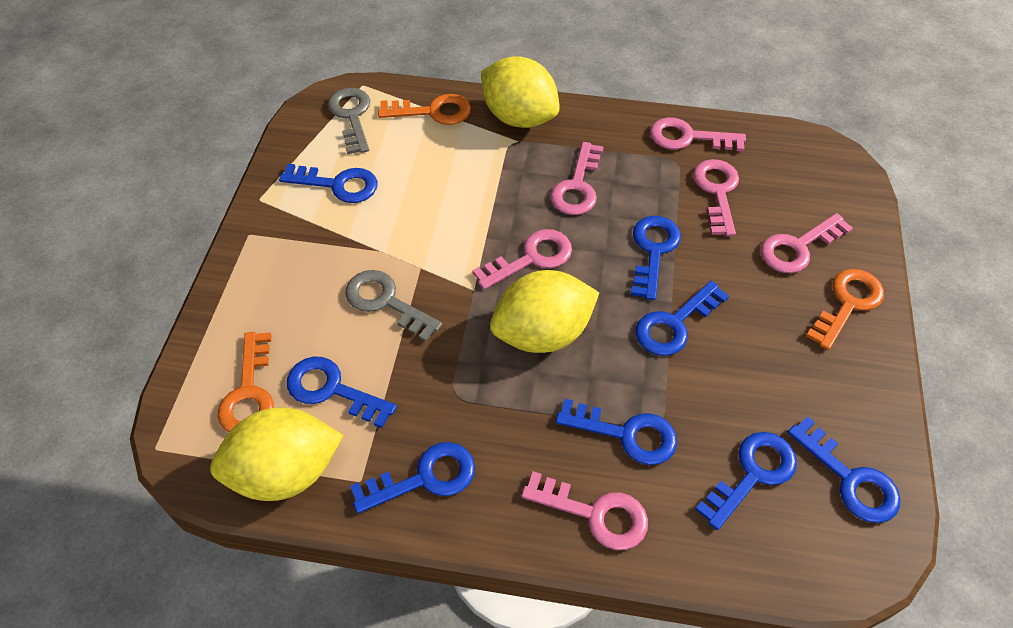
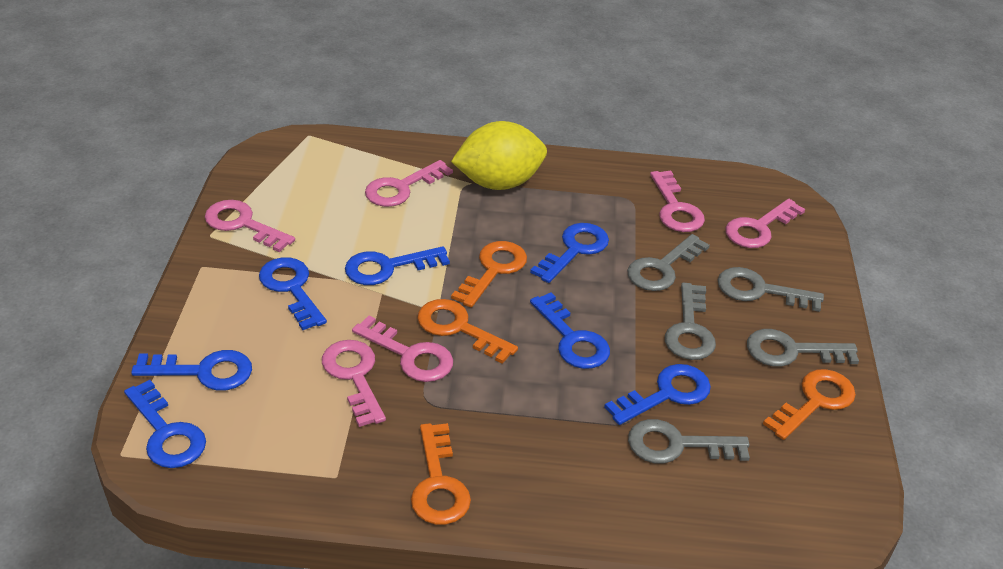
blue key: 8 -> 7
grey key: 2 -> 5
orange key: 3 -> 4
yellow lemon: 3 -> 1

